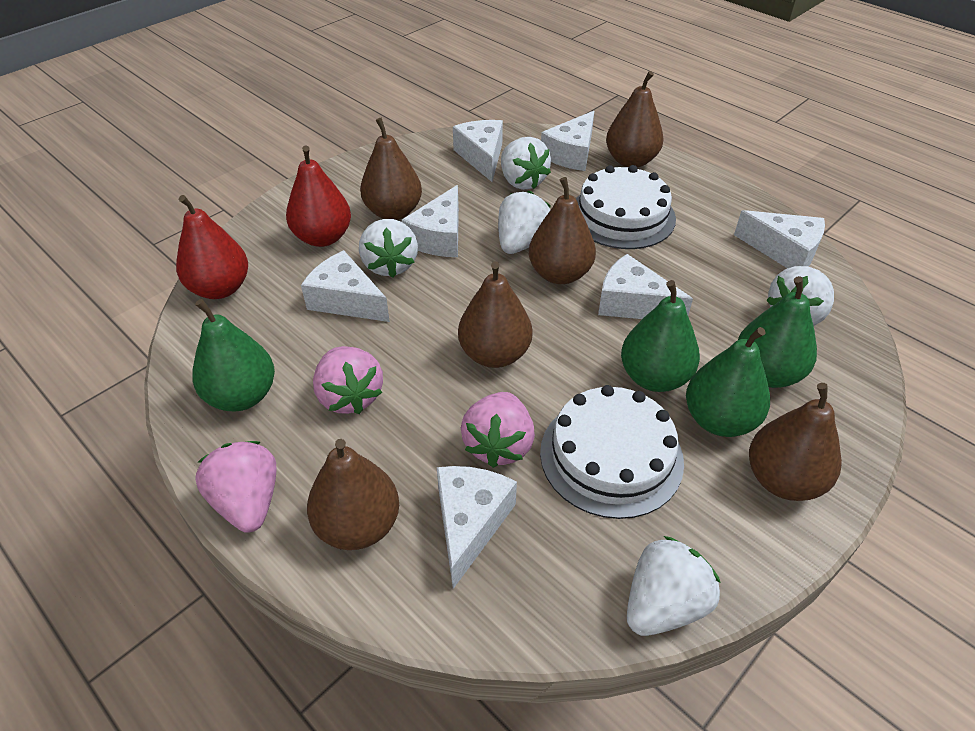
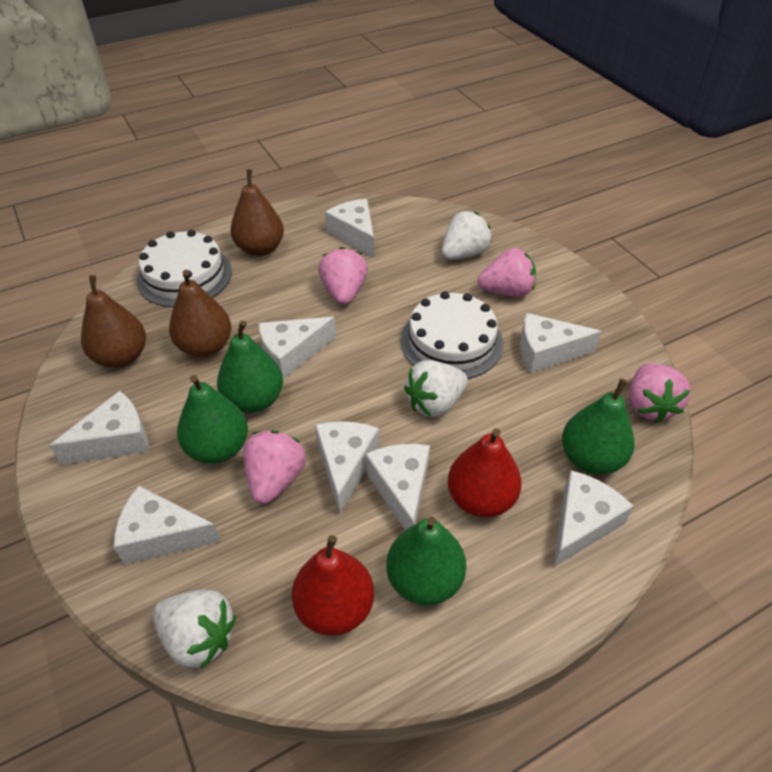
brown pear: 6 -> 3
pink strawberry: 3 -> 4
white cheese: 7 -> 8
white strawberry: 5 -> 3

